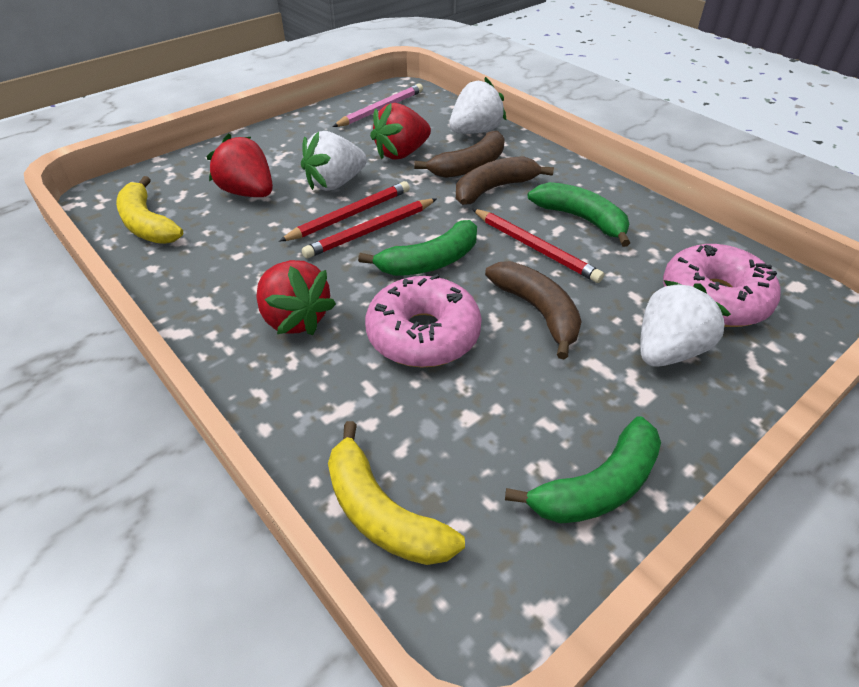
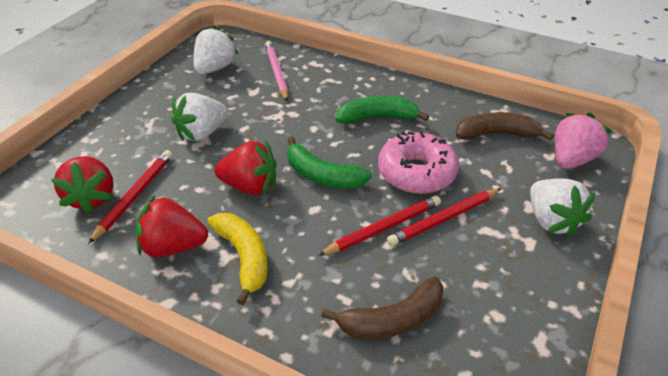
brown banana: 3 -> 2
green banana: 3 -> 2
pink donut: 2 -> 1
pink strawberry: 0 -> 1
yellow banana: 2 -> 1

